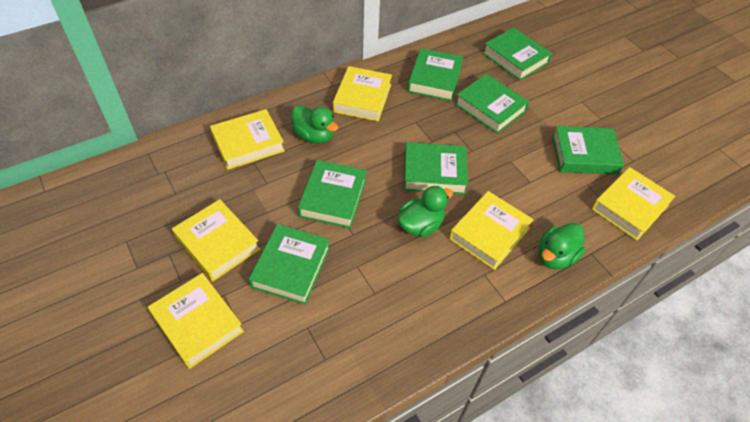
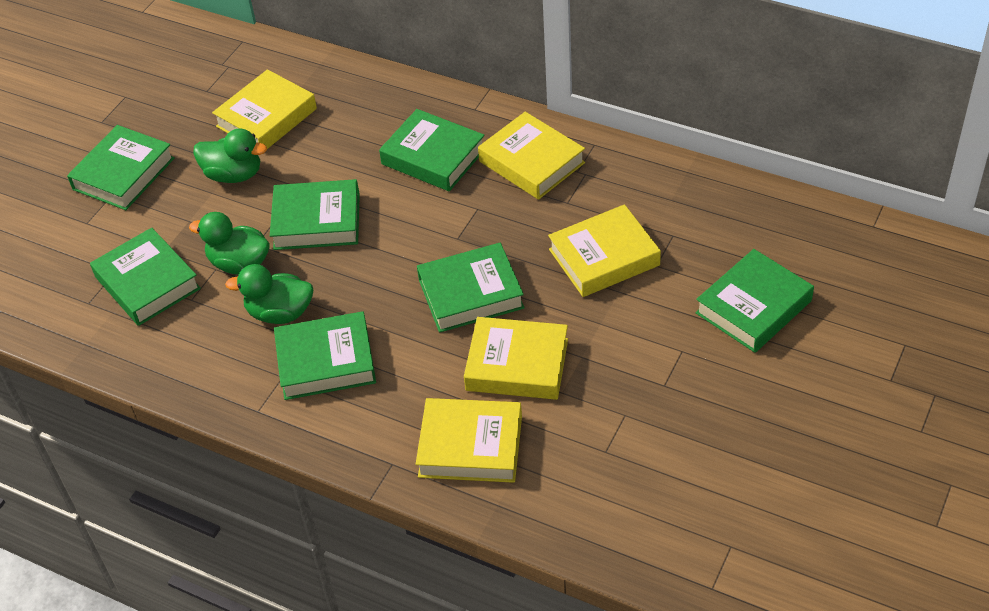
yellow book: 6 -> 5

